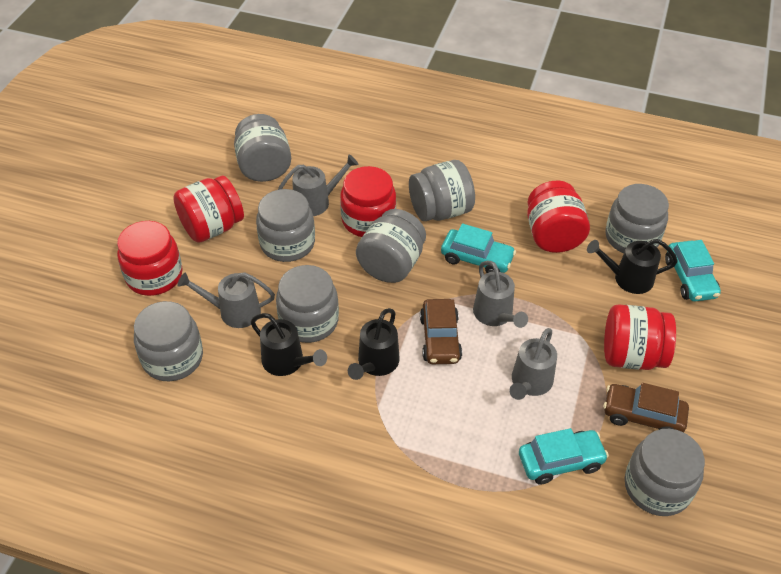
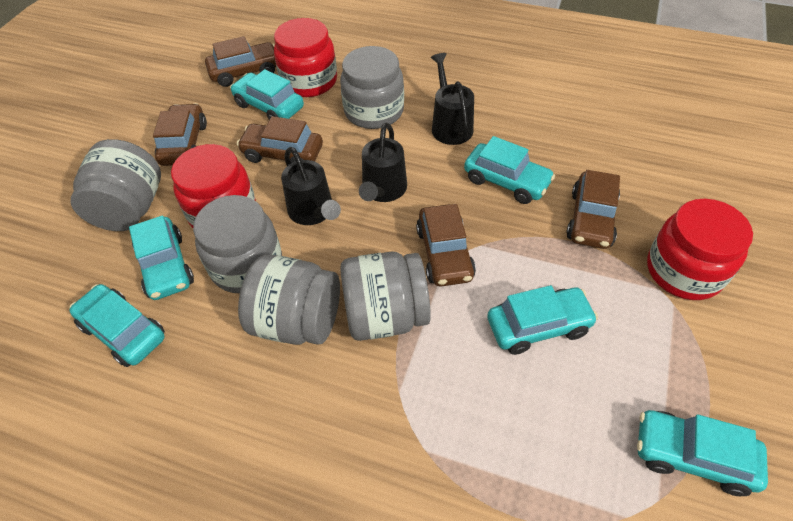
brown car: 2 -> 5
grey jar: 8 -> 5
grey watering can: 4 -> 0
red jar: 5 -> 3
turquoise car: 3 -> 6

